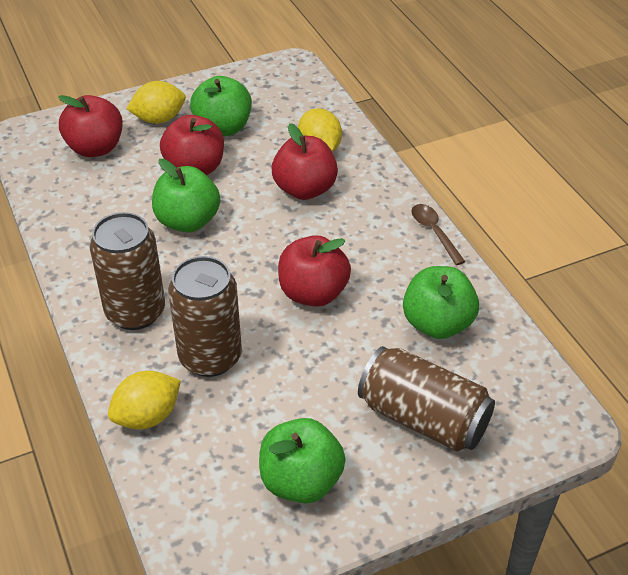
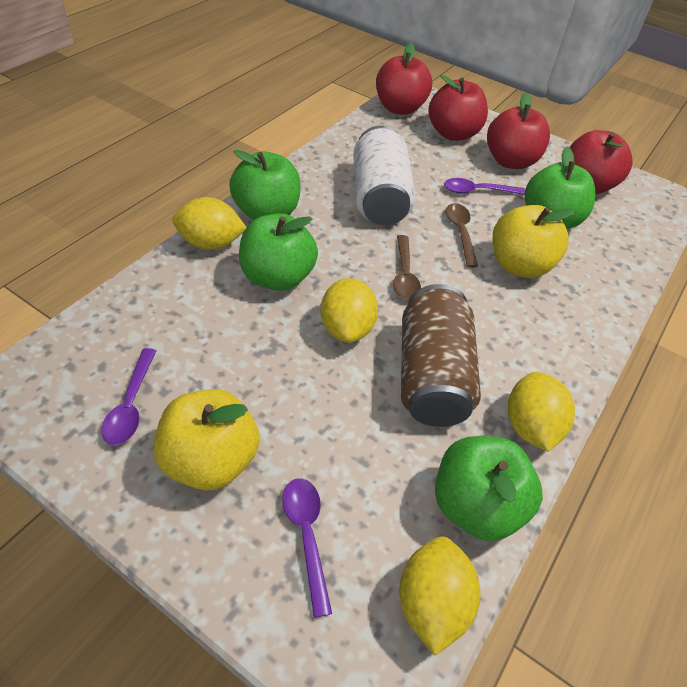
brown can: 3 -> 1
brown spoon: 1 -> 2
purple spoon: 0 -> 3
white can: 0 -> 1
yellow apple: 0 -> 2
yellow lemon: 3 -> 4

